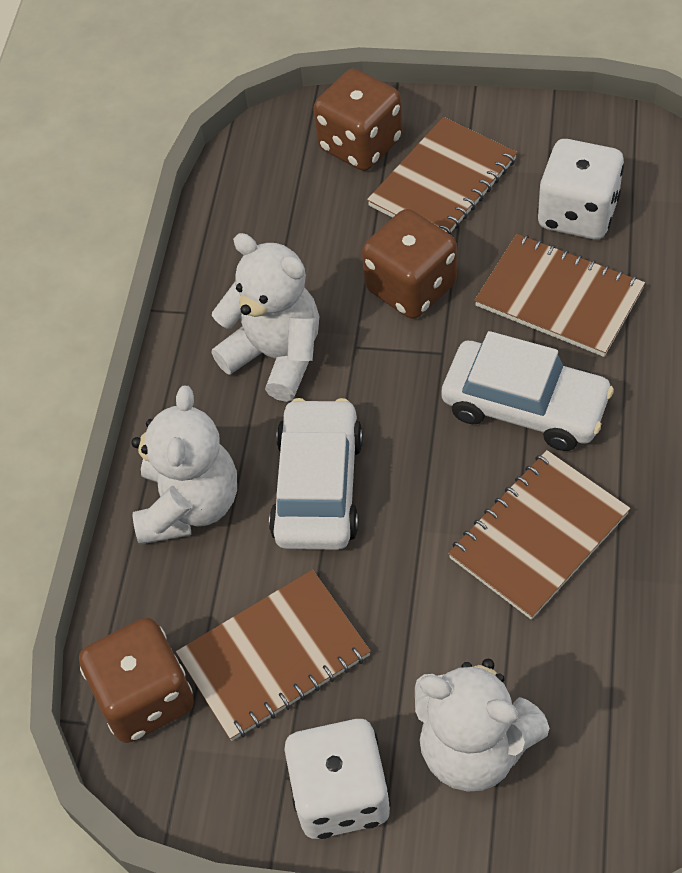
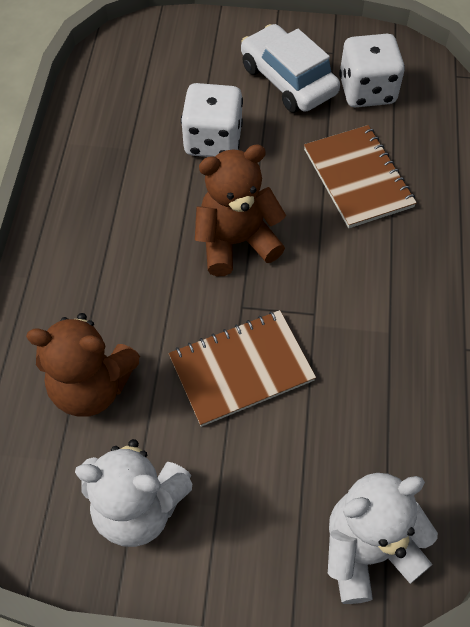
brown dice: 3 -> 0
brown notebook: 4 -> 2
brown teddy bear: 0 -> 2
white car: 2 -> 1
white teddy bear: 3 -> 2

